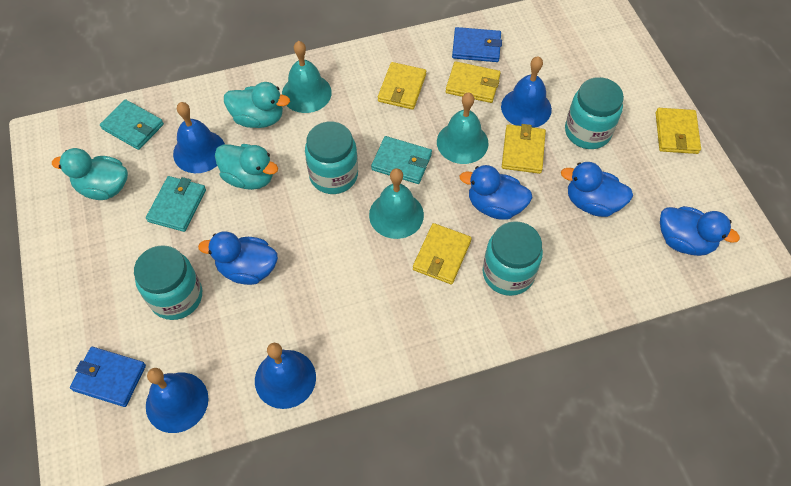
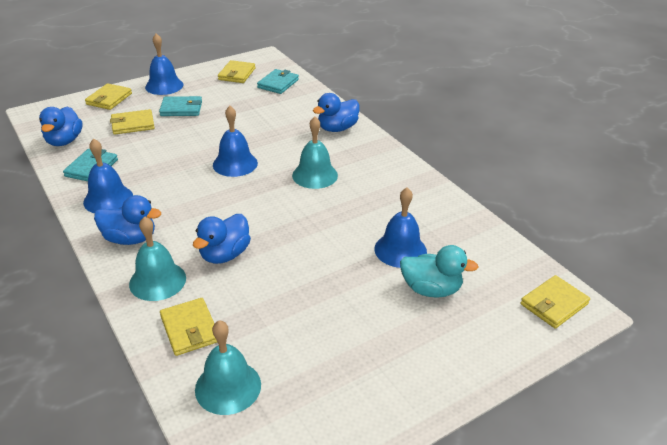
blue wallet: 2 -> 0
turquoise duck: 3 -> 1
turquoise jar: 4 -> 0

